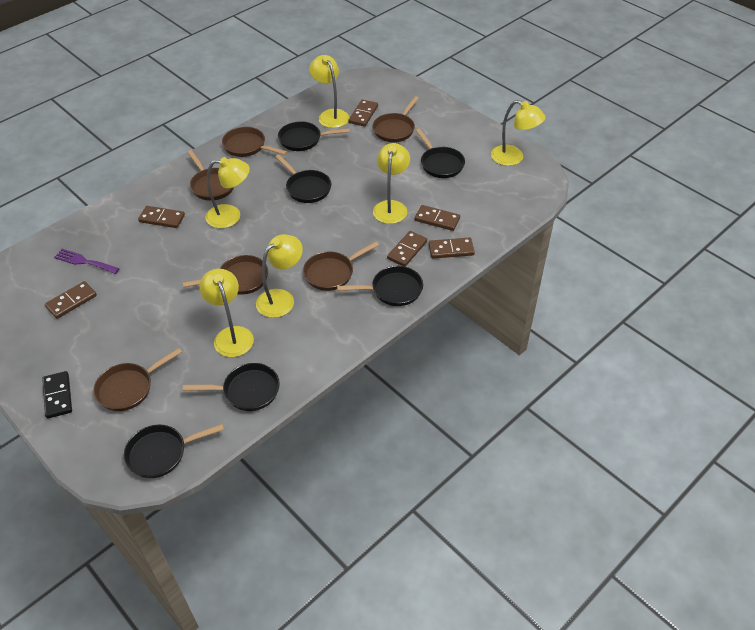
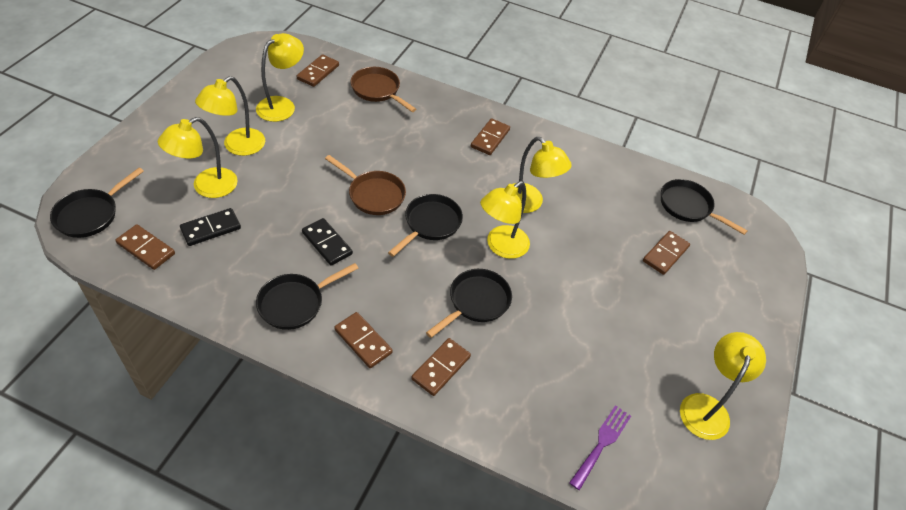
black domino: 1 -> 2
black pan: 6 -> 5
brown pan: 6 -> 2

